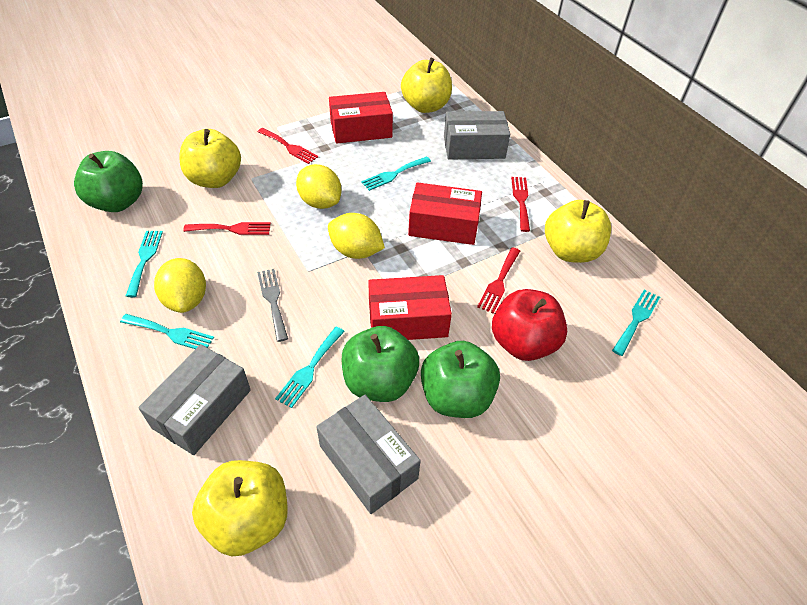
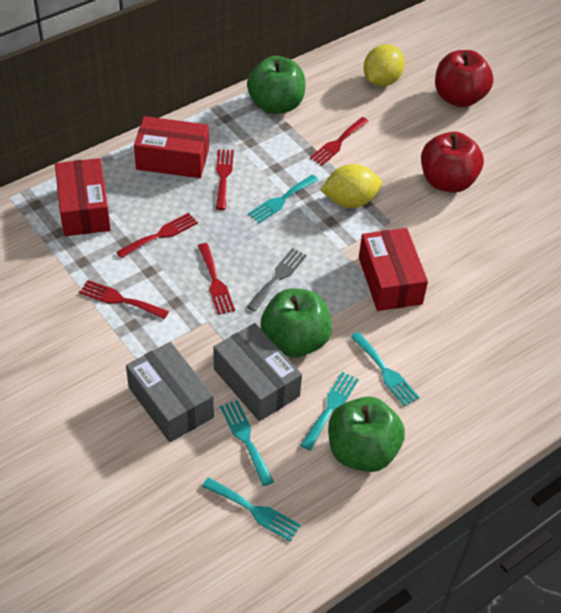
grey box: 3 -> 2
red apple: 1 -> 2
red fork: 4 -> 5
yellow apple: 4 -> 0
yellow lemon: 3 -> 2

